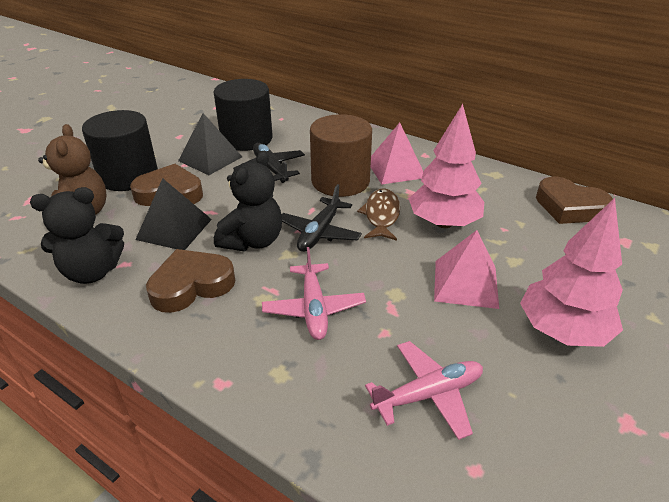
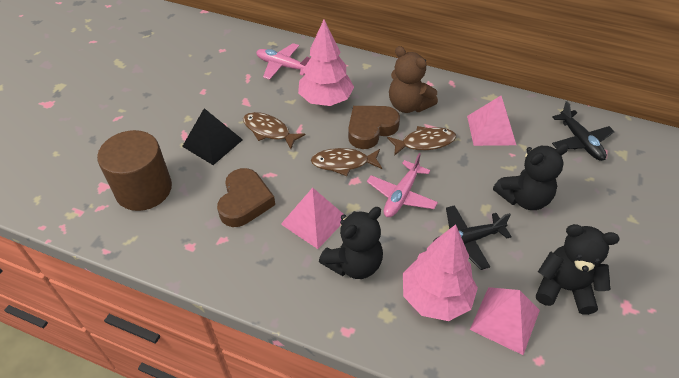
black cylinder: 2 -> 0
black pyramid: 2 -> 1
black teddy bear: 2 -> 3
brown fish: 1 -> 3
brown heart: 3 -> 2
pink pyramid: 2 -> 3

